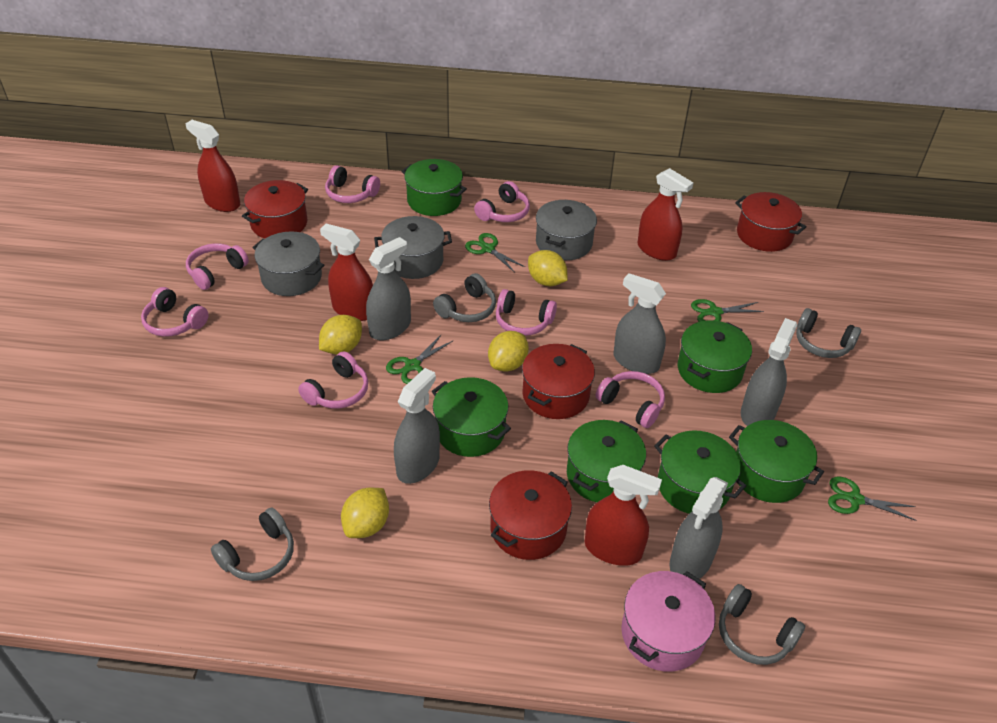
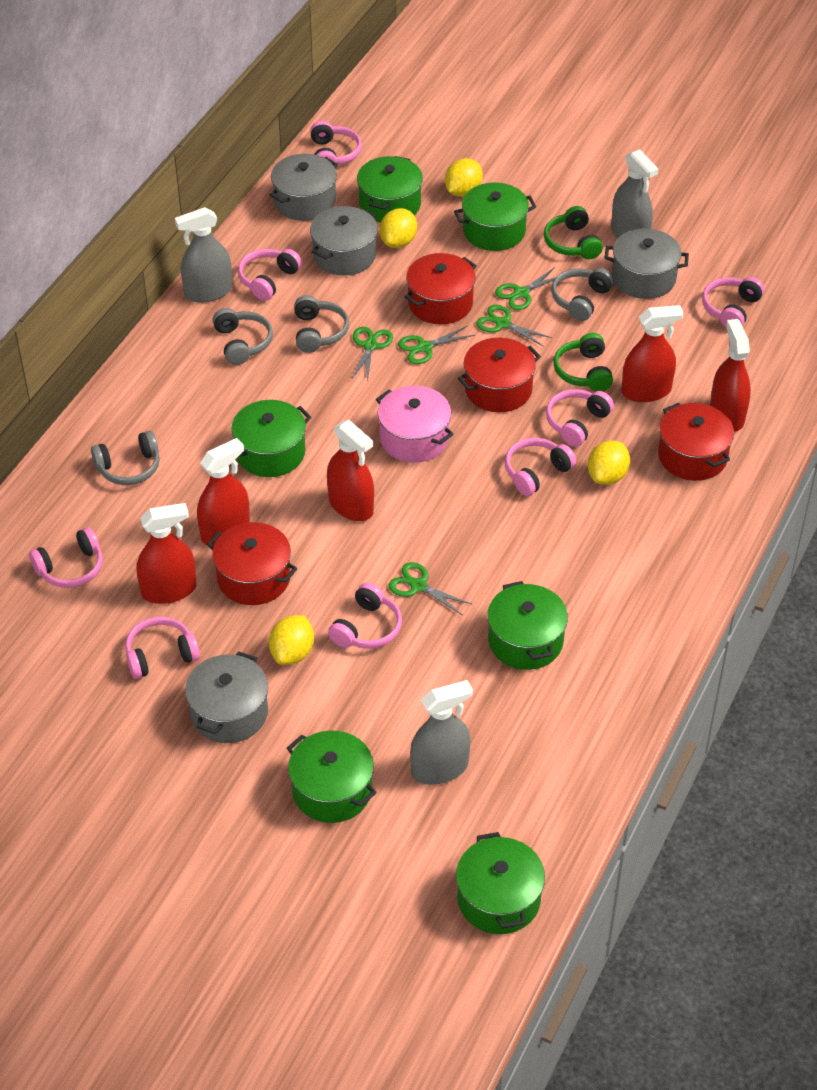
green headphones: 0 -> 2
green scissors: 4 -> 5
grey pot: 3 -> 4
grey spray bottle: 5 -> 3
pink headphones: 7 -> 8
red spray bottle: 4 -> 5

